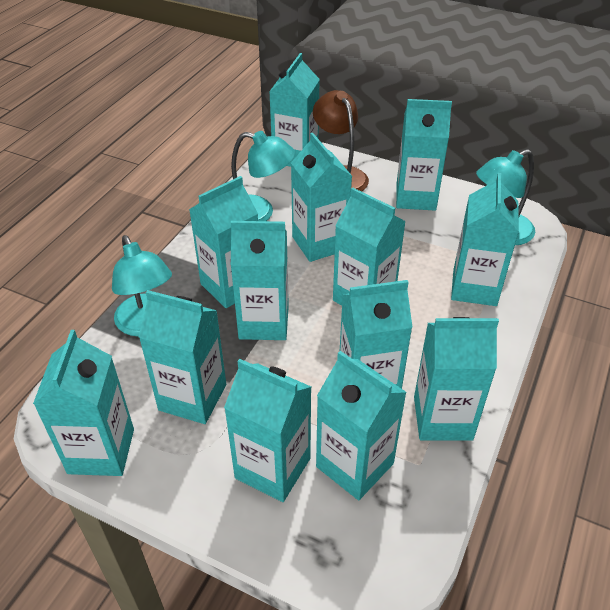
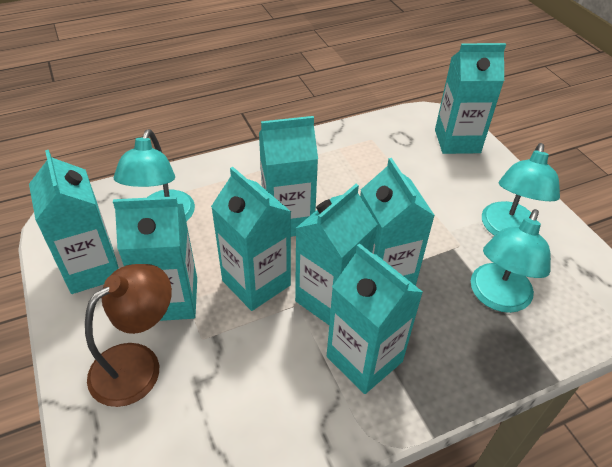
turquoise carton: 13 -> 8

